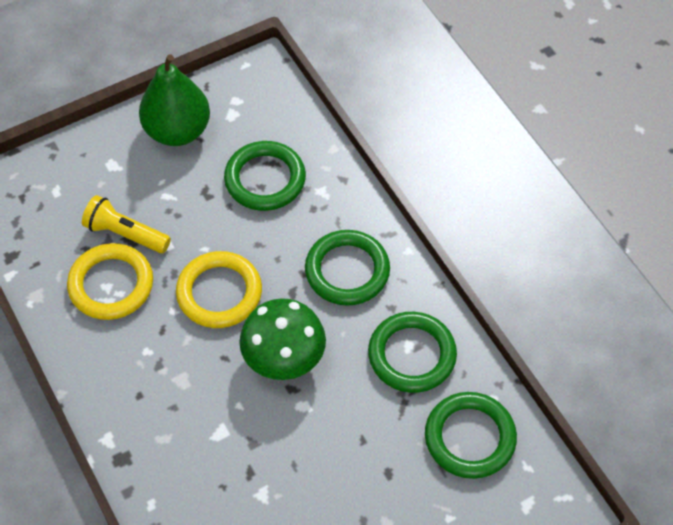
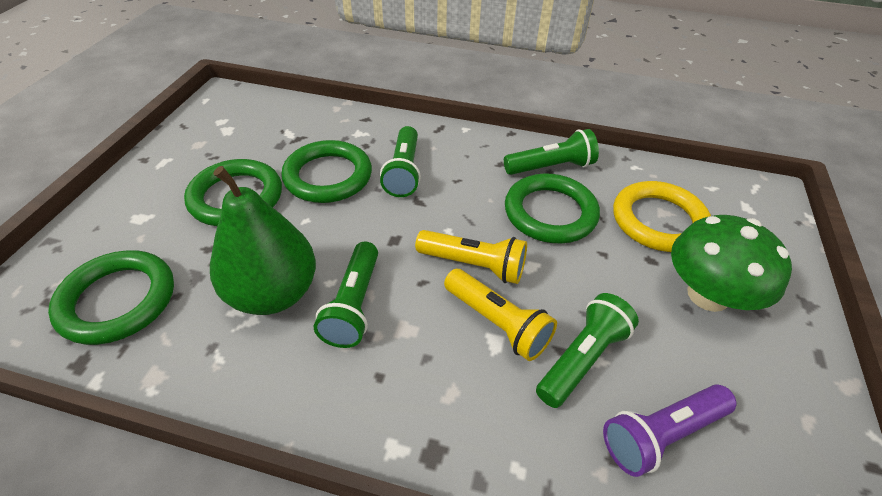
green flashlight: 0 -> 4
purple flashlight: 0 -> 1
yellow flashlight: 1 -> 2
yellow ring: 2 -> 1

